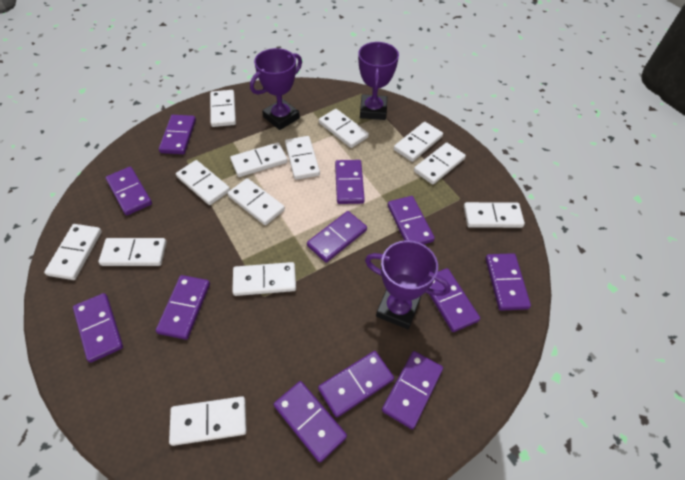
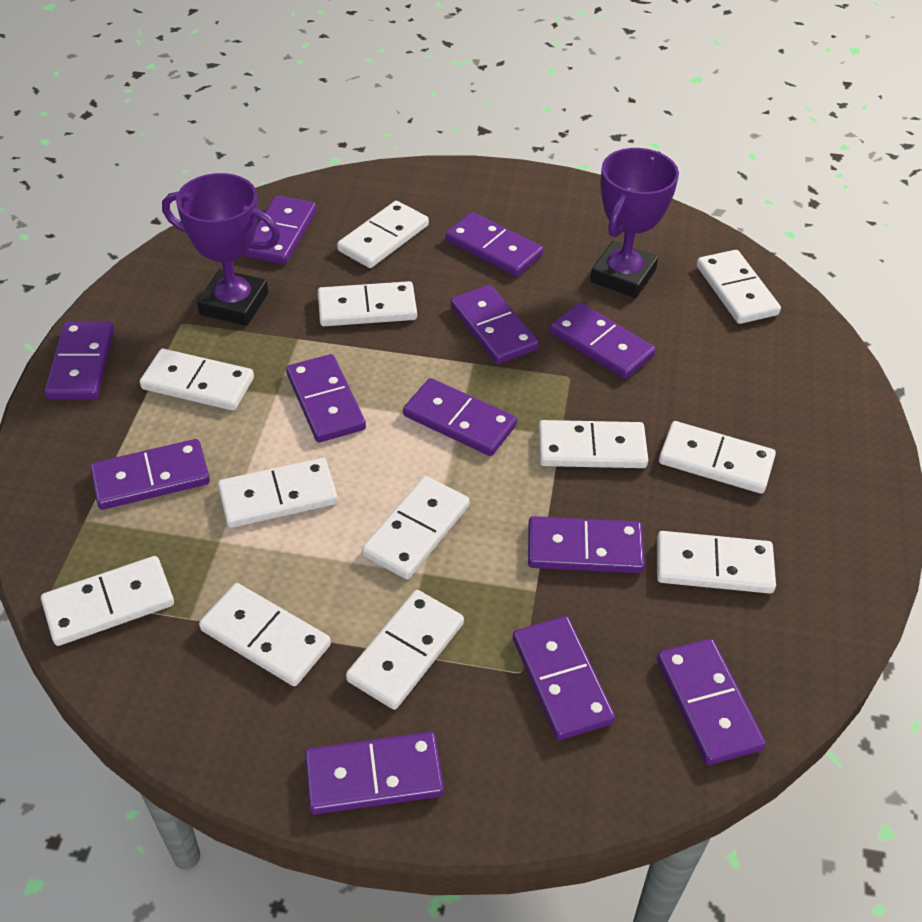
purple trophy: 3 -> 2
white domino: 13 -> 12

